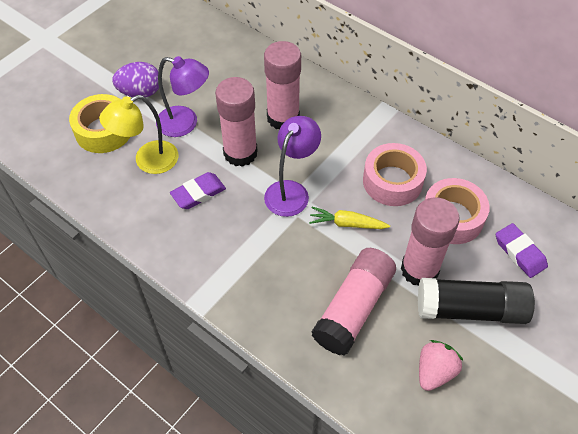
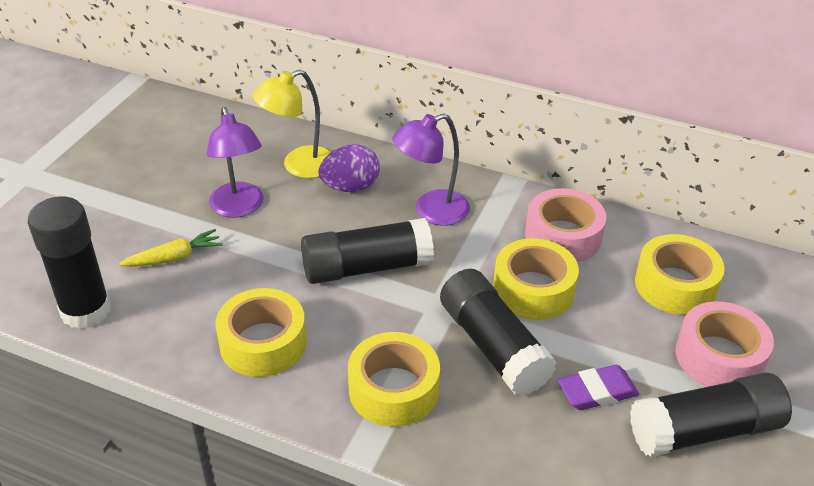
black glue stick: 1 -> 4
pink glue stick: 4 -> 0
pink strawberry: 1 -> 0
purple eraser: 2 -> 1
yellow tape: 1 -> 4

